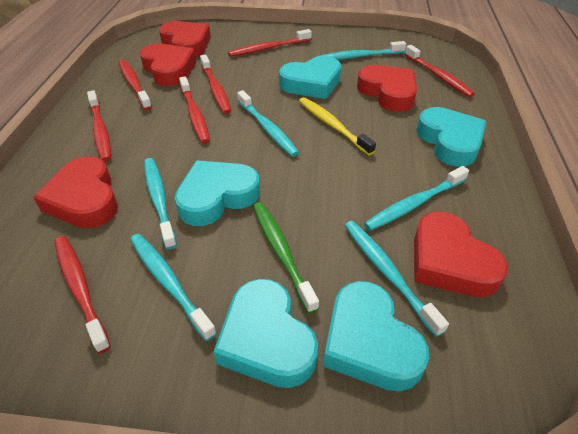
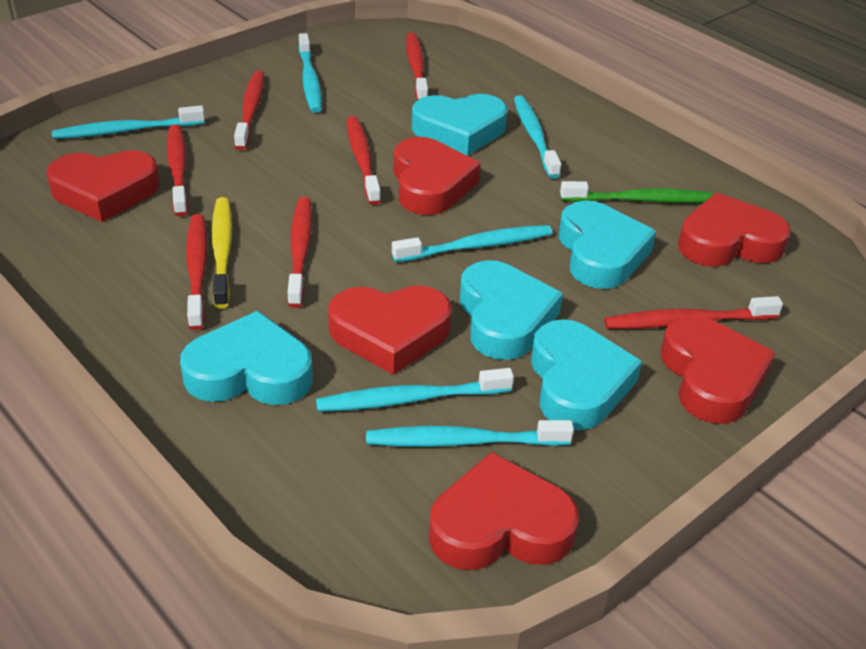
red heart: 5 -> 6

